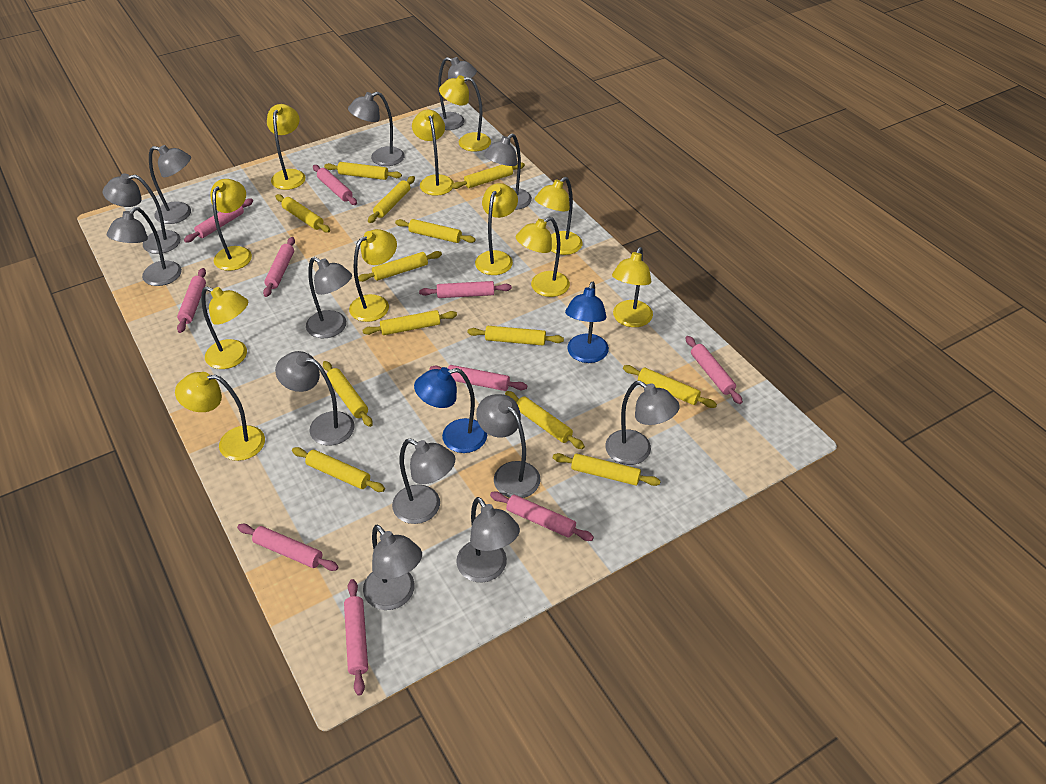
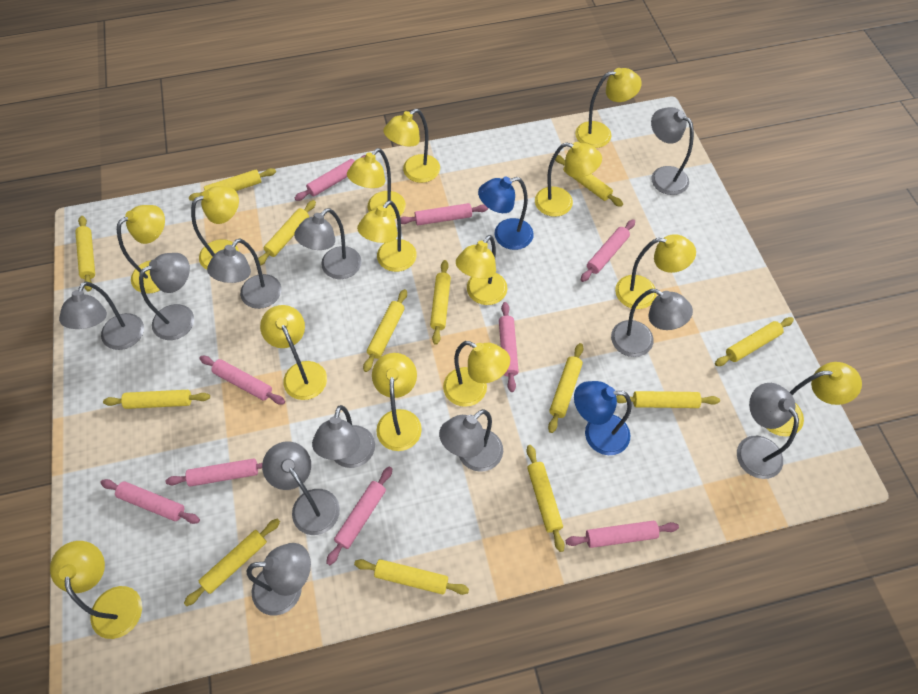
grey lamp: 13 -> 11
pink rolling pin: 10 -> 9
yellow lamp: 11 -> 14

